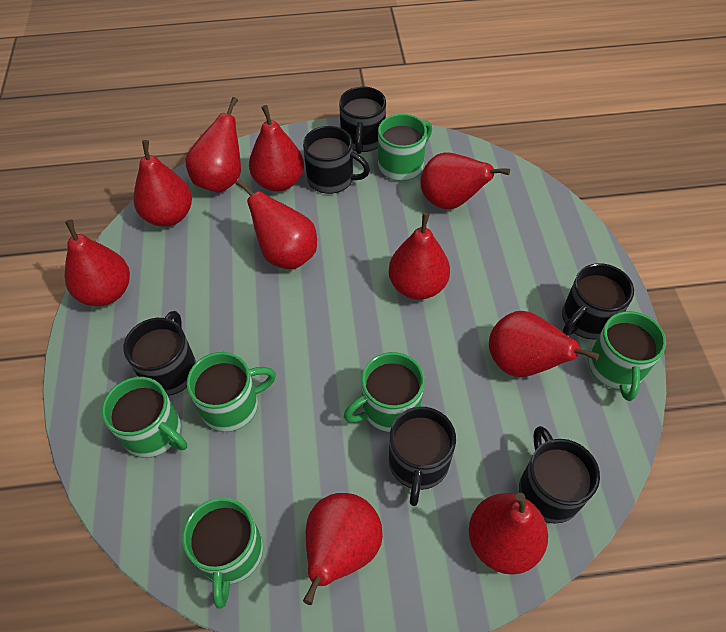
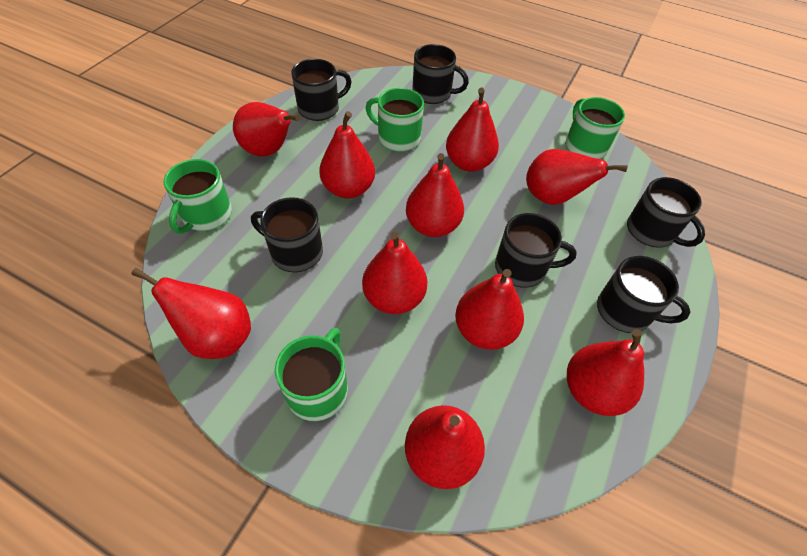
green mug: 6 -> 4

